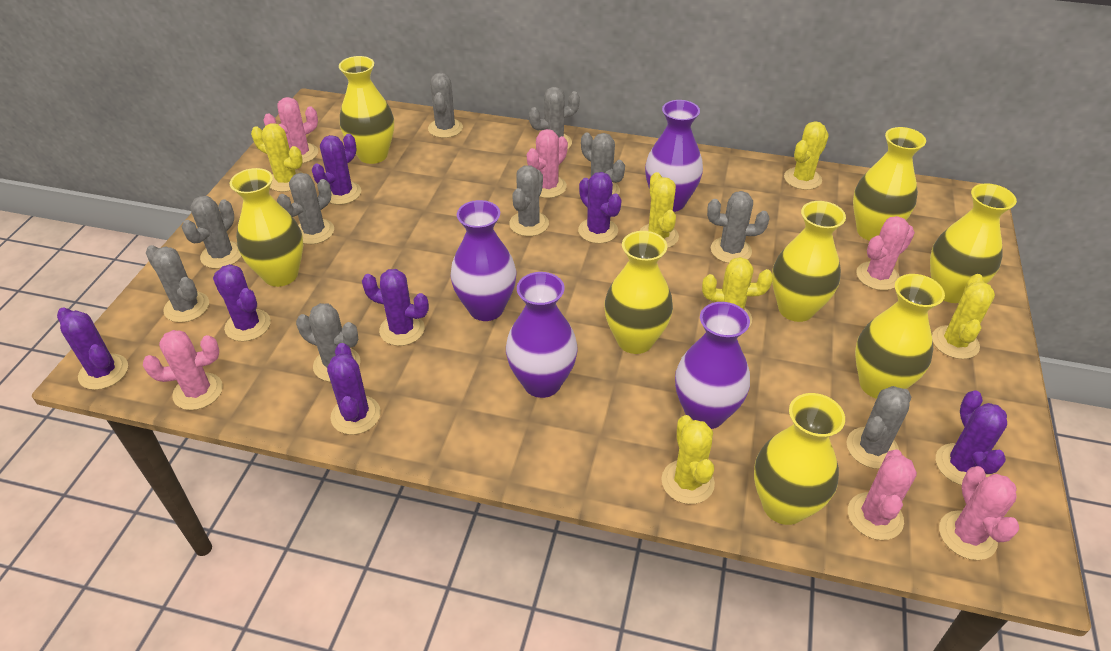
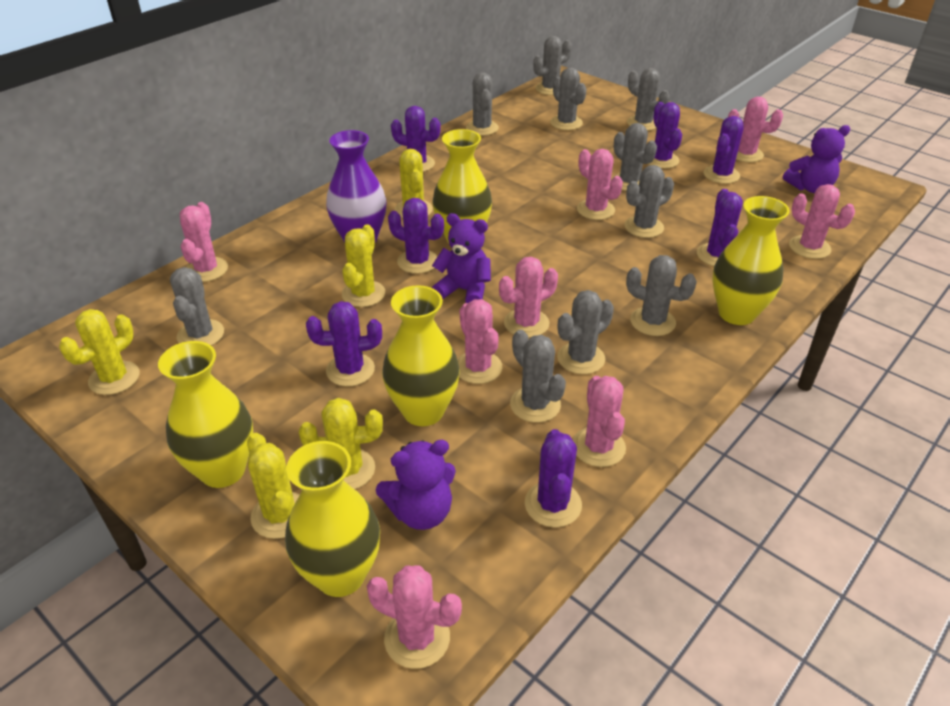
pink cactus: 6 -> 8
purple teddy bear: 0 -> 3
purple vase: 4 -> 1
yellow cactus: 6 -> 5
yellow vase: 8 -> 5

